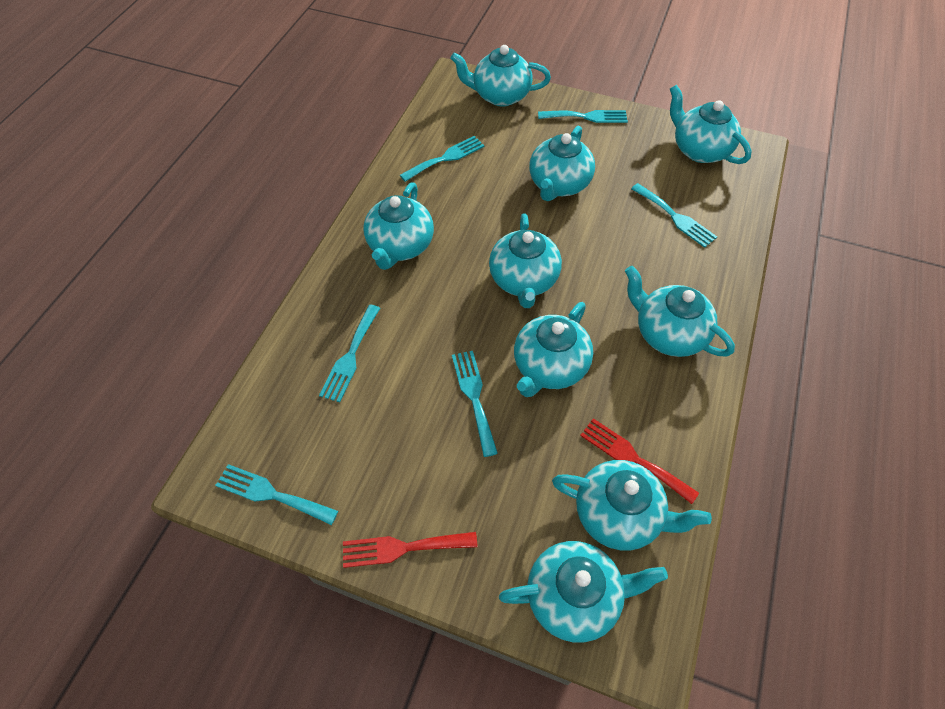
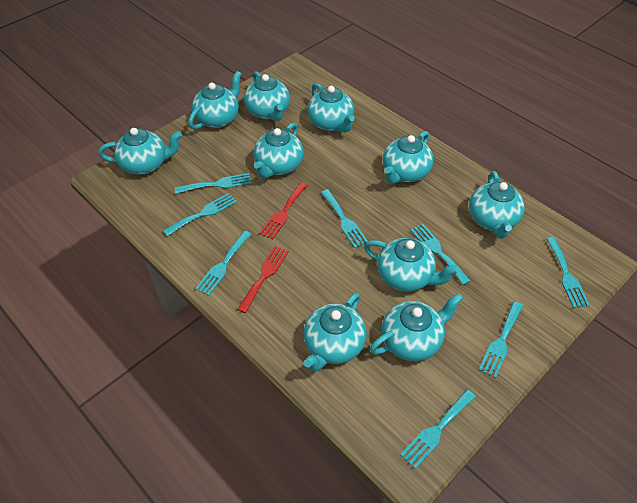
turquoise fork: 6 -> 8
turquoise teapot: 9 -> 10

